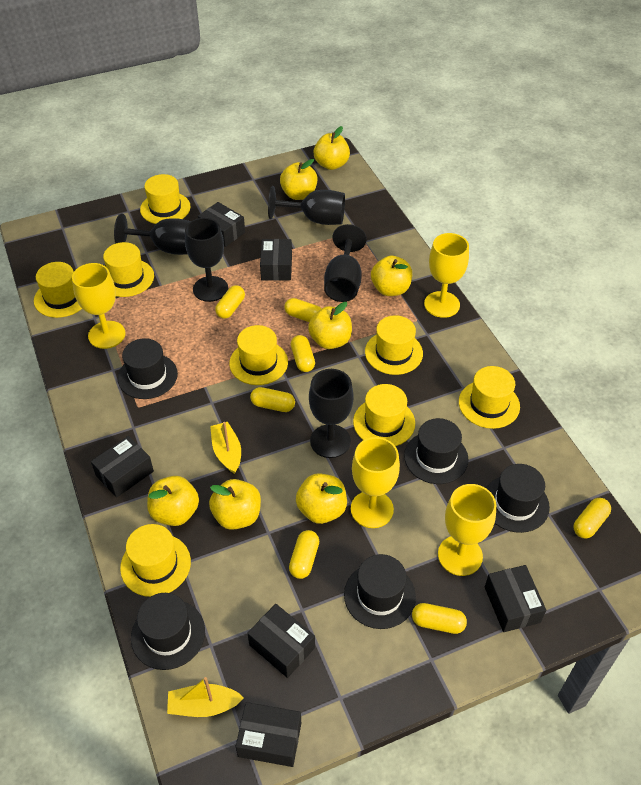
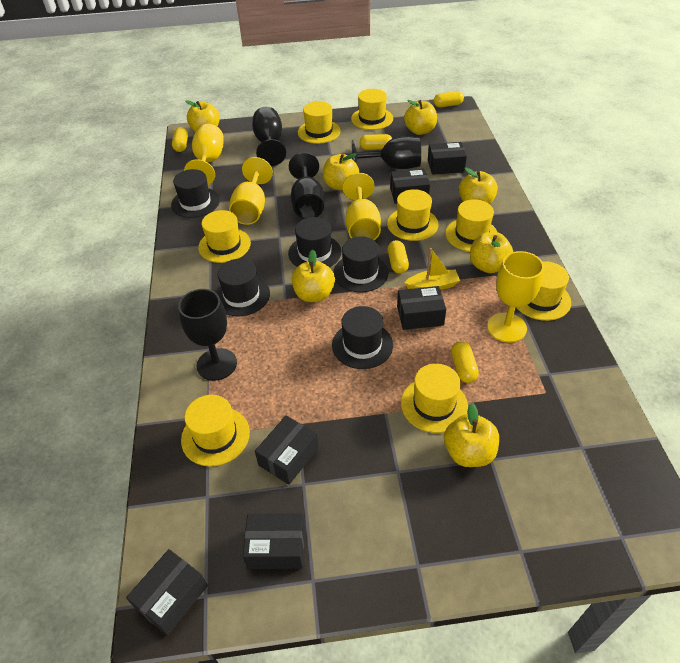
black goblet: 5 -> 4
yellow boat: 2 -> 1
yellow capsule: 7 -> 5

